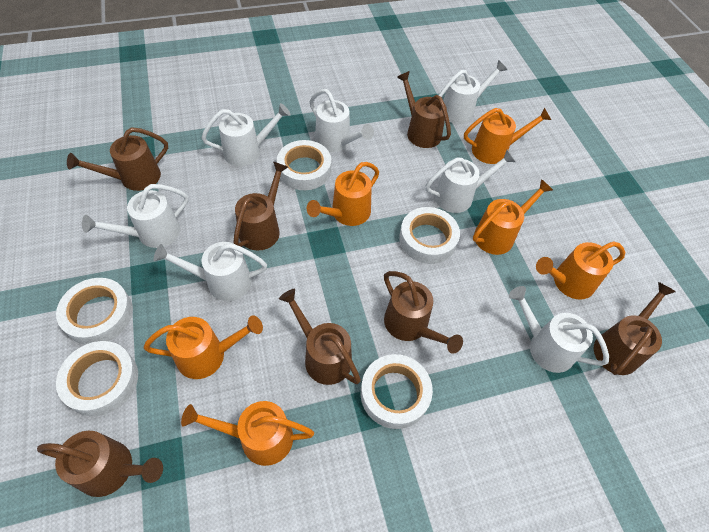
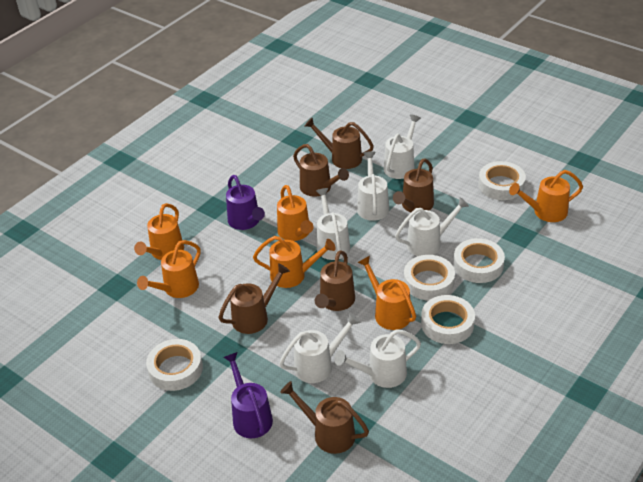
brown watering can: 7 -> 6
purple watering can: 0 -> 2
white watering can: 7 -> 6

